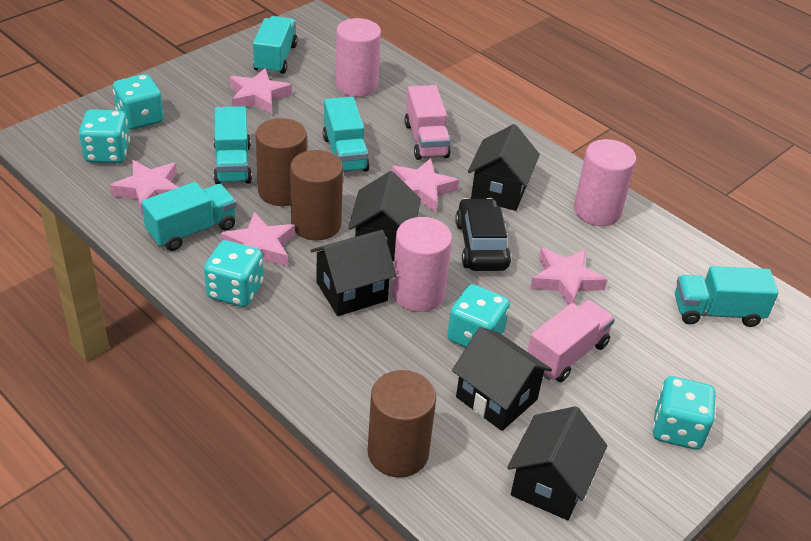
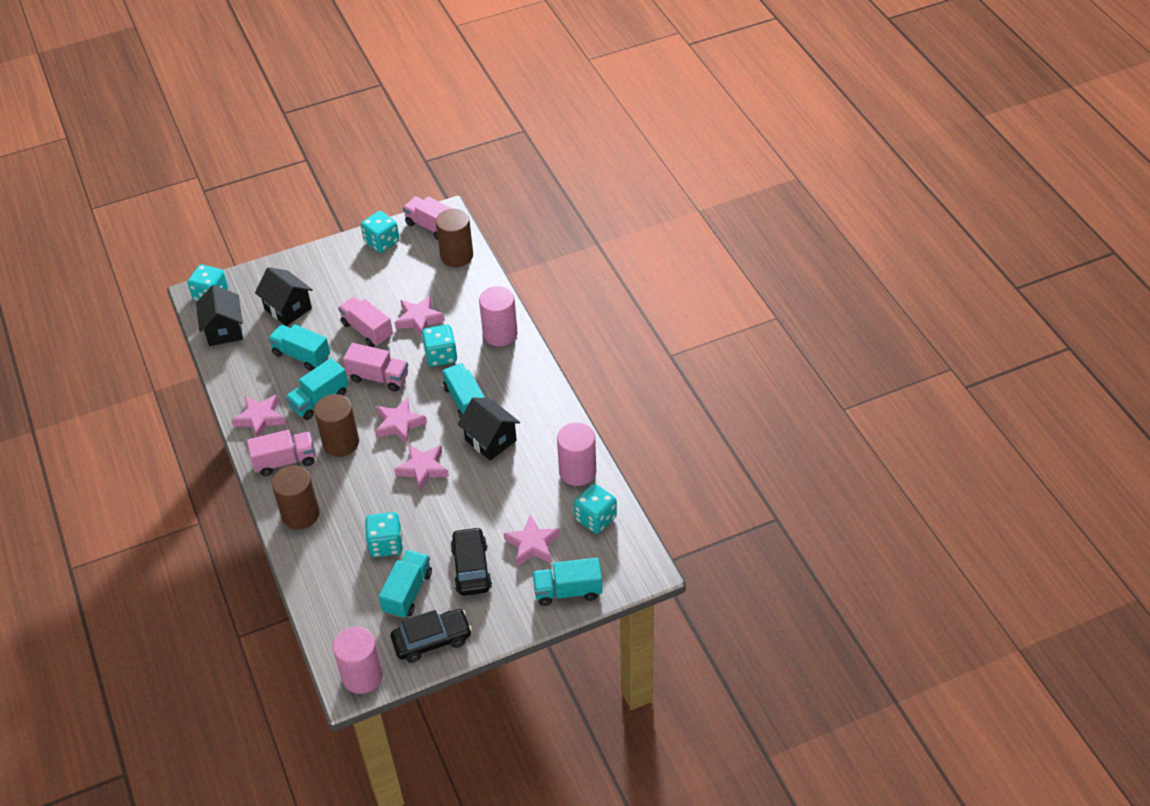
black car: 1 -> 2
black house: 5 -> 3
pink truck: 2 -> 4

